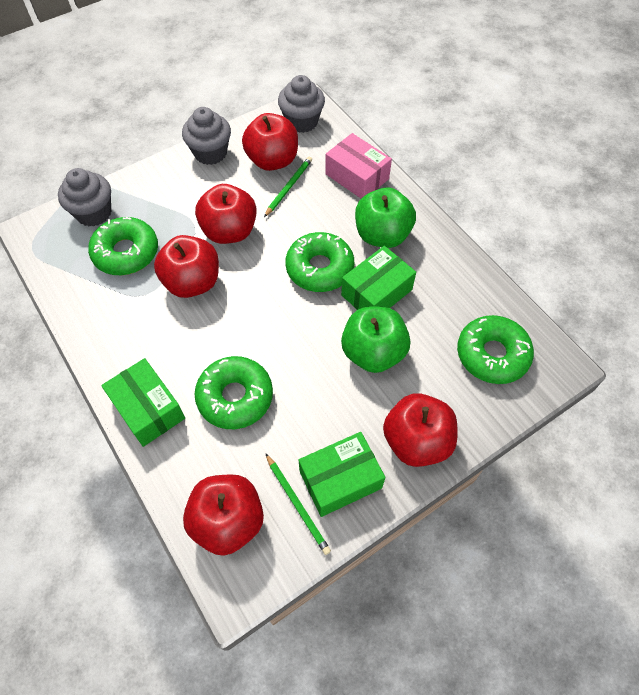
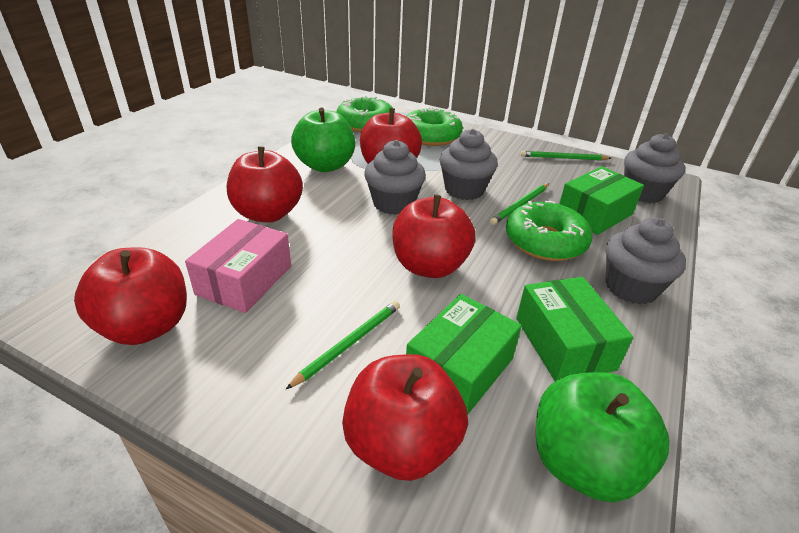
green donut: 4 -> 3
green pencil: 2 -> 3
grey cupcake: 3 -> 4

